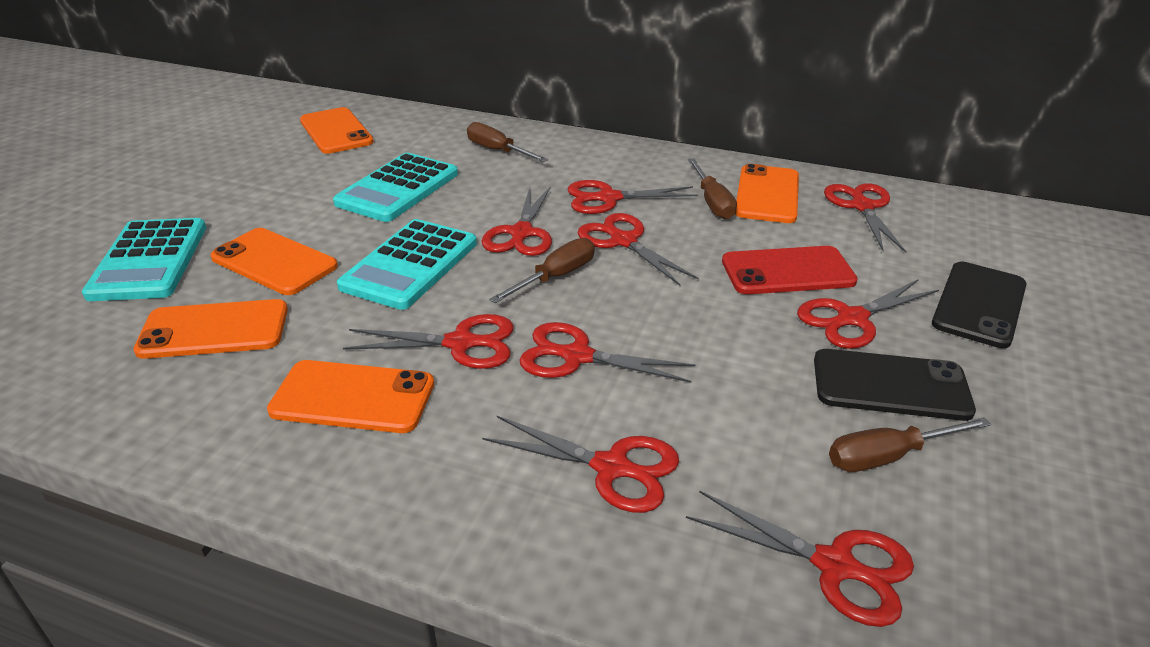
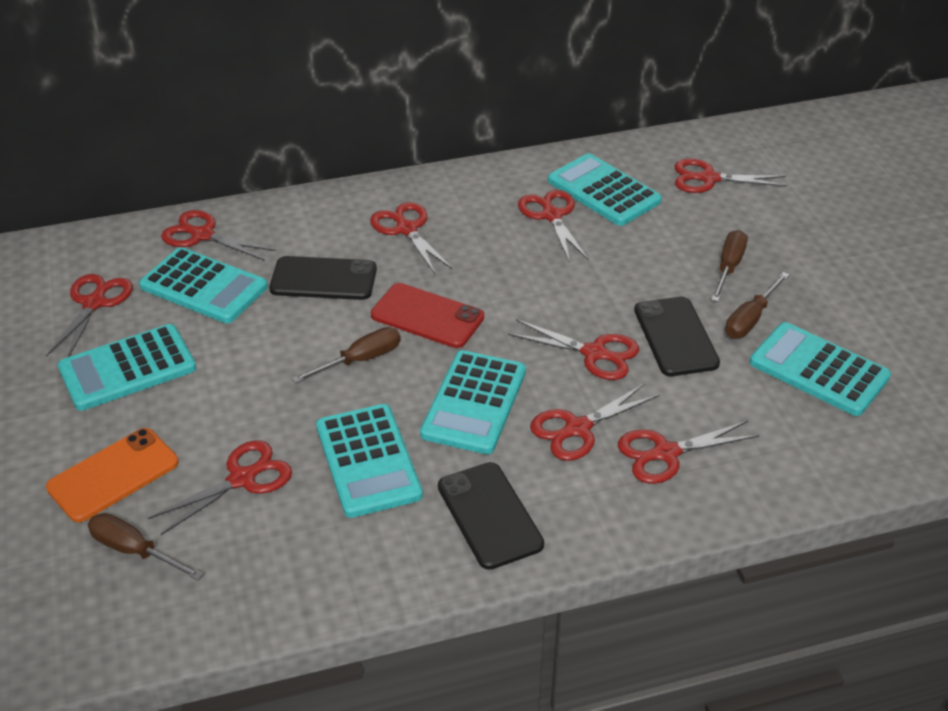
black phone: 2 -> 3
orange phone: 5 -> 1
turquoise calculator: 3 -> 6

